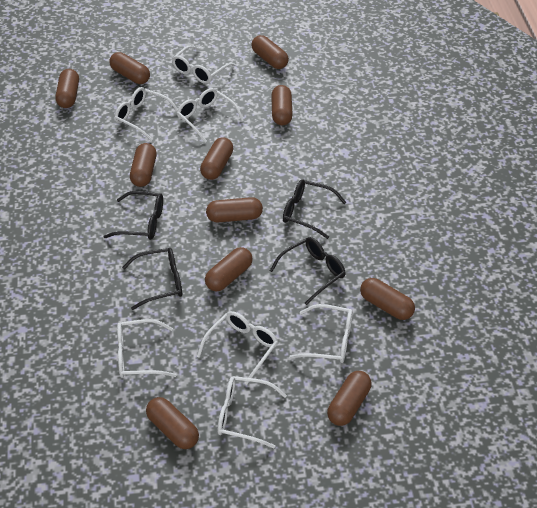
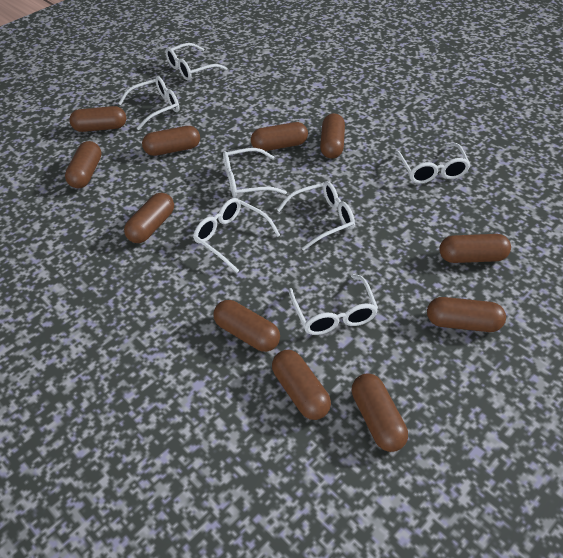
black glasses: 4 -> 0

